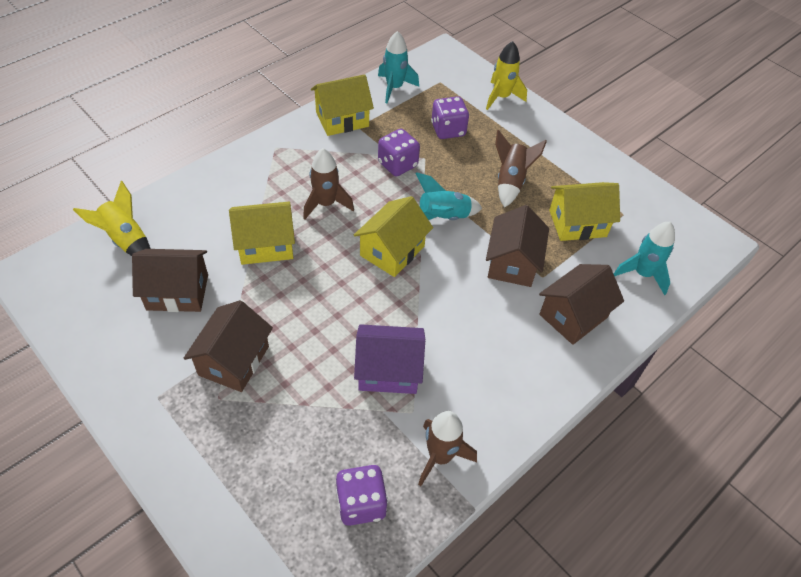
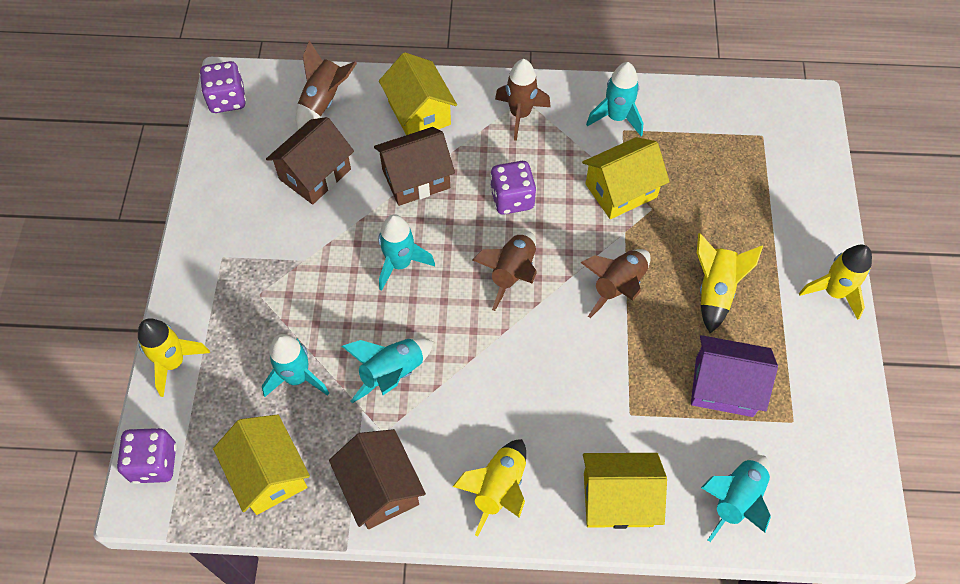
brown house: 4 -> 3
brown rocket: 3 -> 4
turquoise rocket: 3 -> 5
yellow rocket: 2 -> 4

